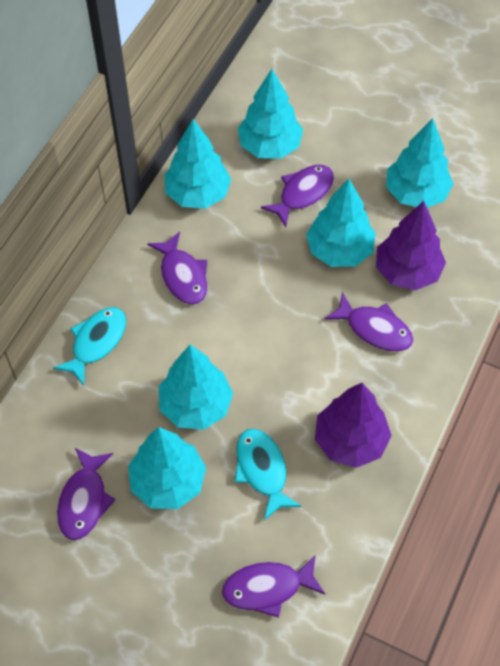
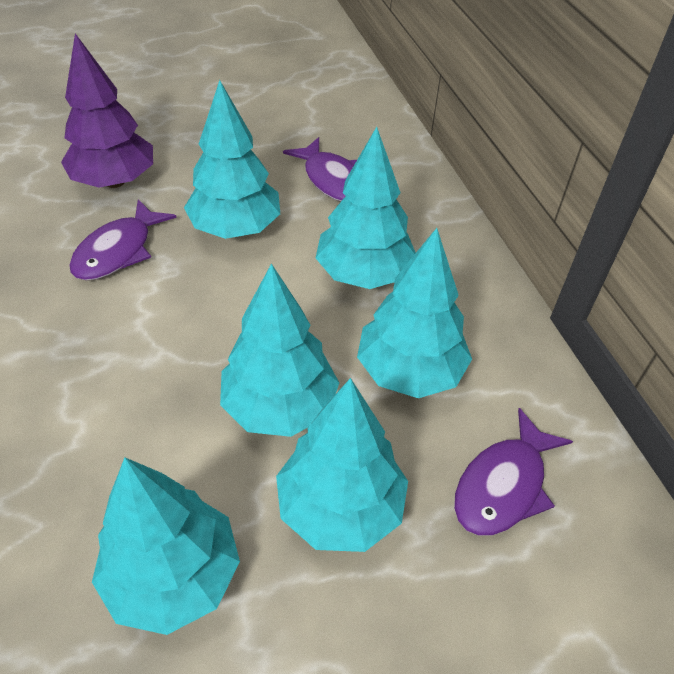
purple fish: 5 -> 3
purple tree: 2 -> 1
turquoise fish: 2 -> 0

